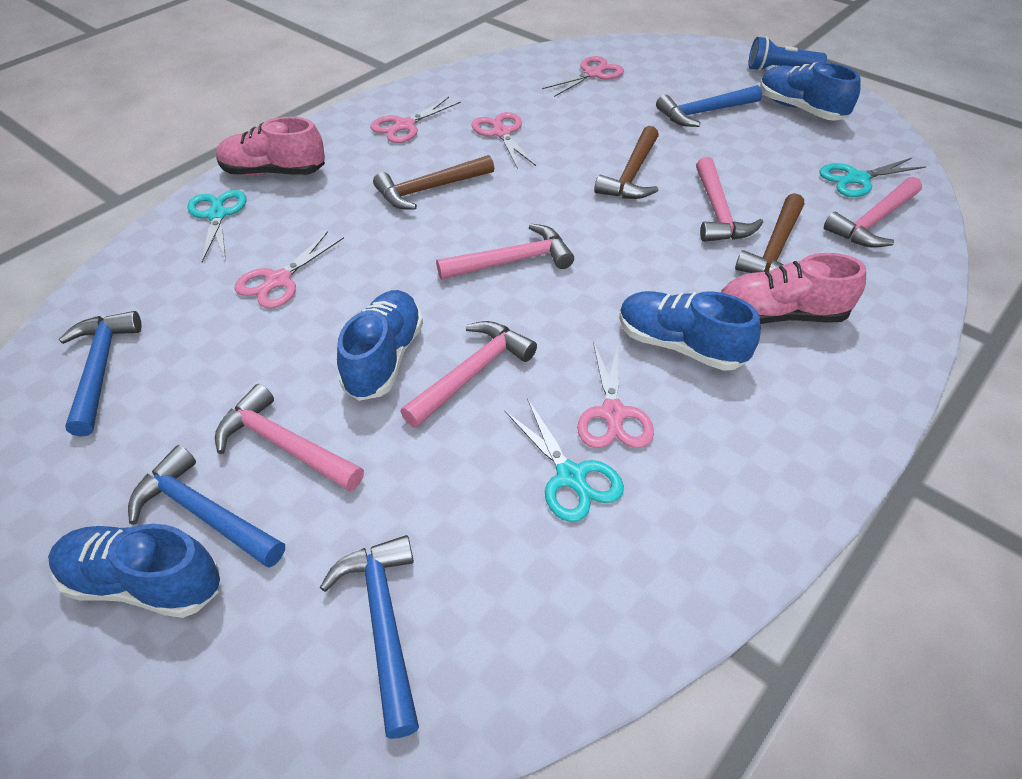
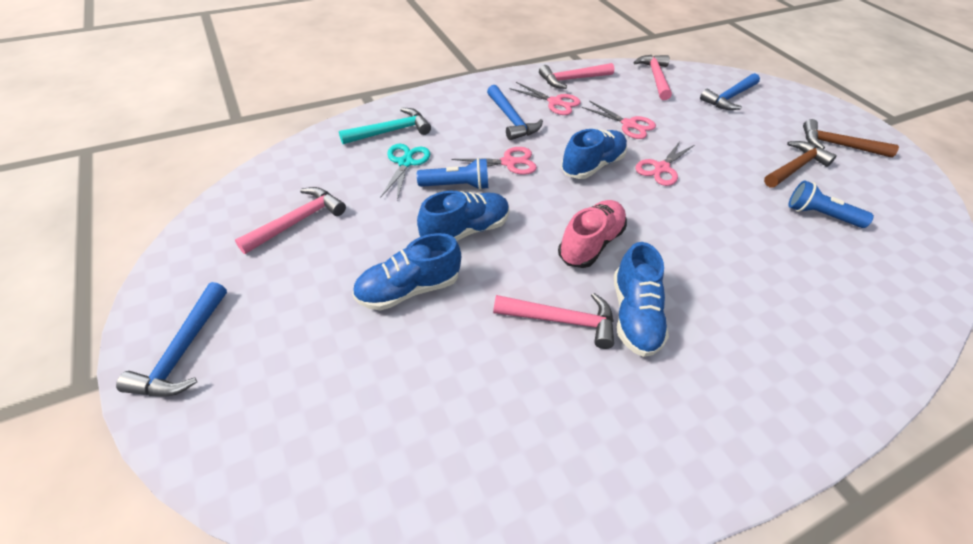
blue flashlight: 1 -> 2
blue hammer: 4 -> 3
brown hammer: 3 -> 2
pink hammer: 5 -> 4
pink scissors: 5 -> 4
pink shoe: 2 -> 1
turquoise hammer: 0 -> 1
turquoise scissors: 3 -> 1

